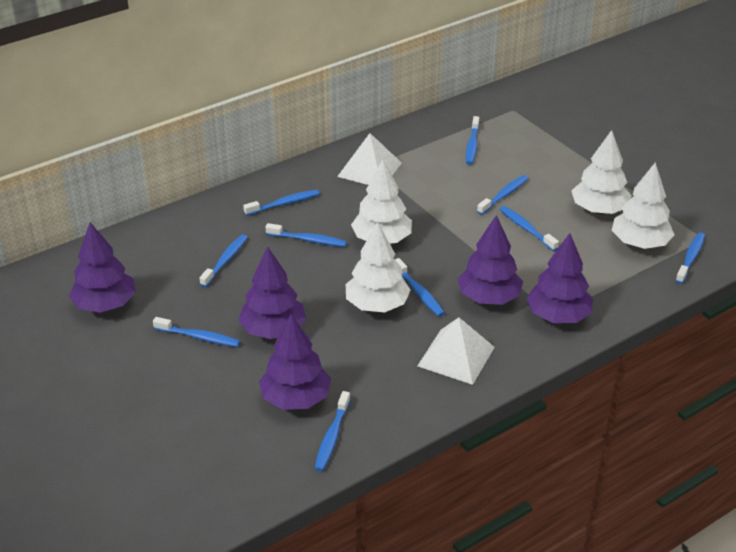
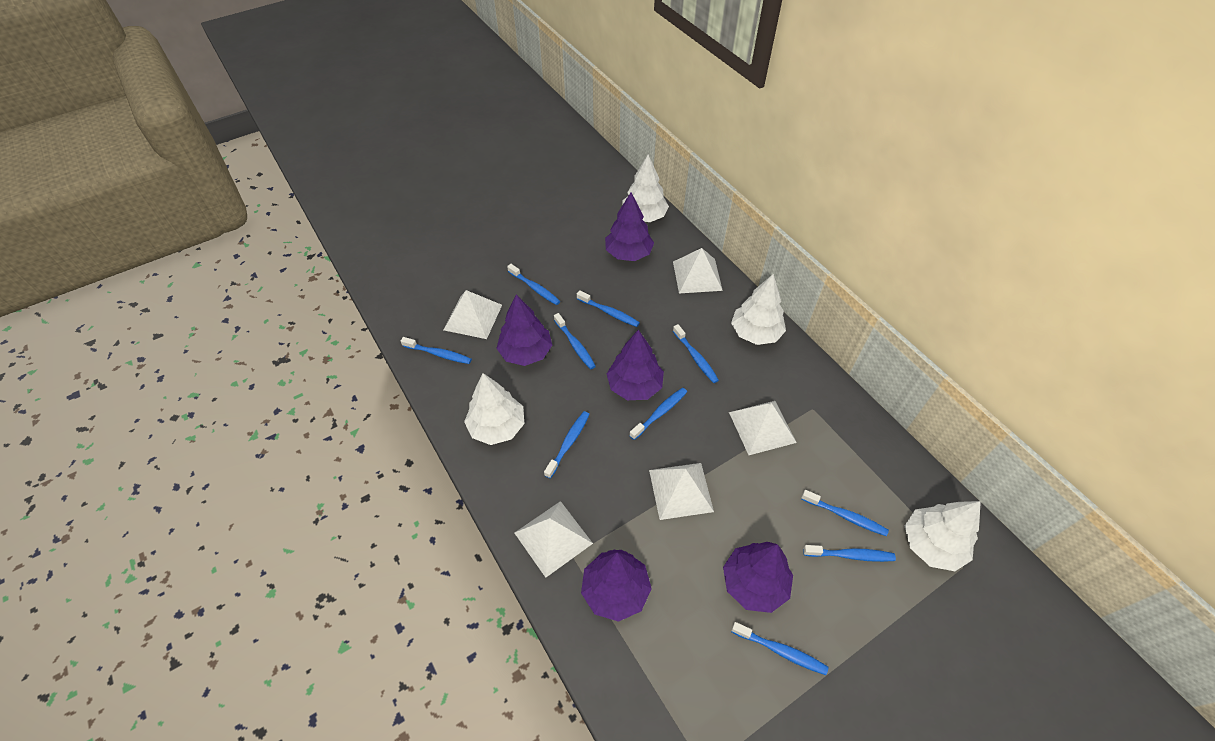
white pyramid: 2 -> 5

